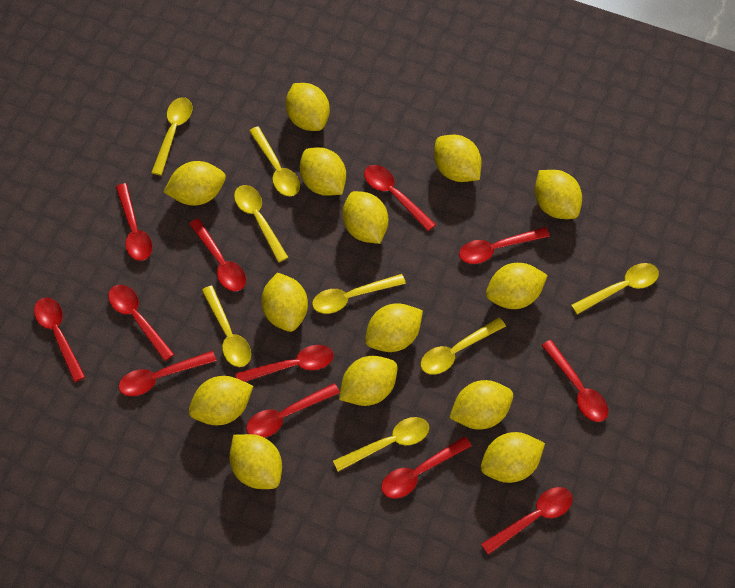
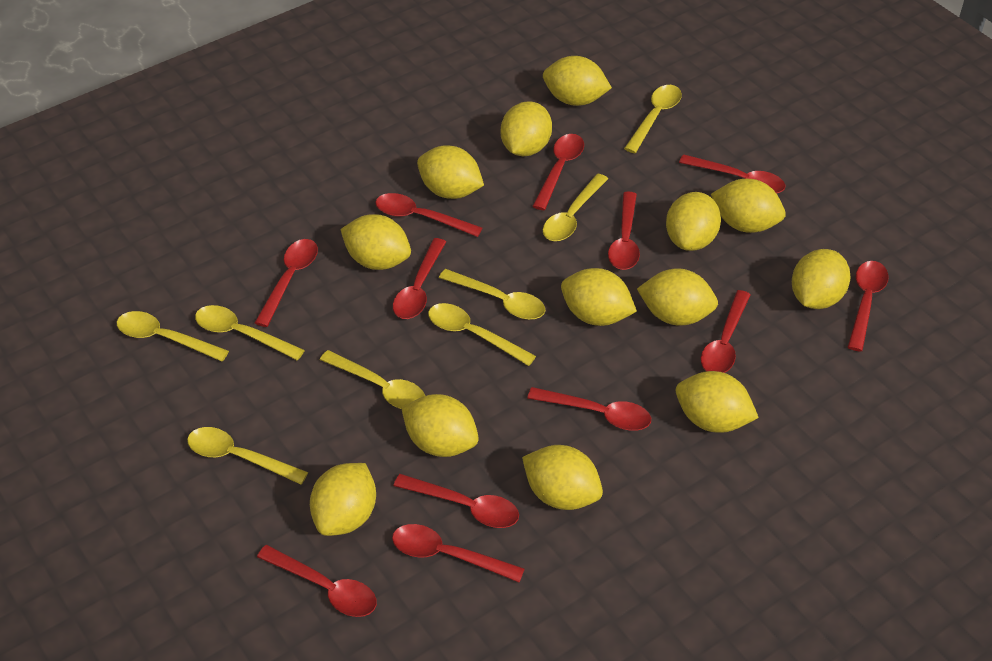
yellow lemon: 14 -> 13

